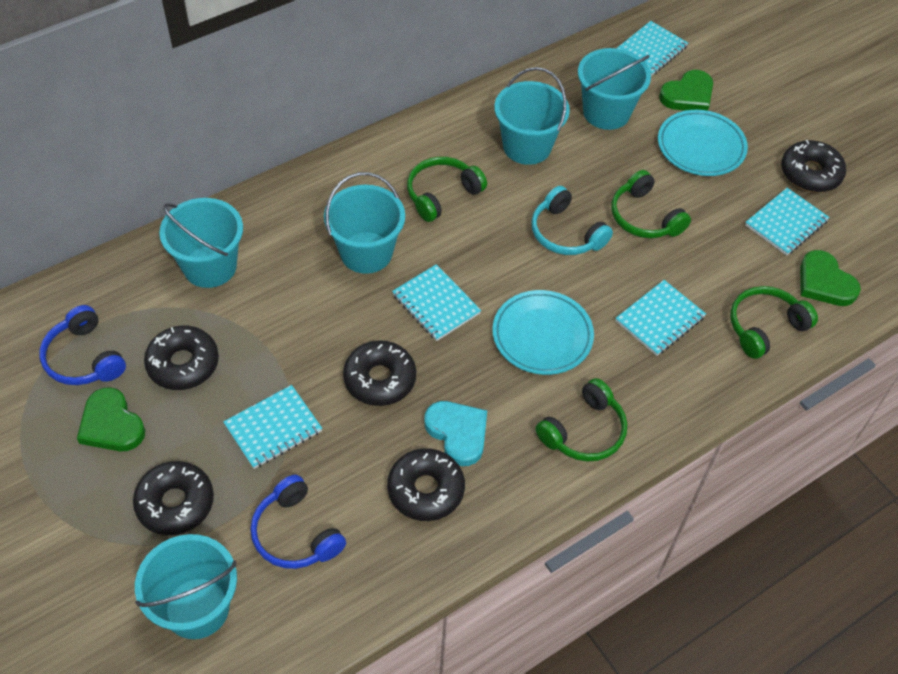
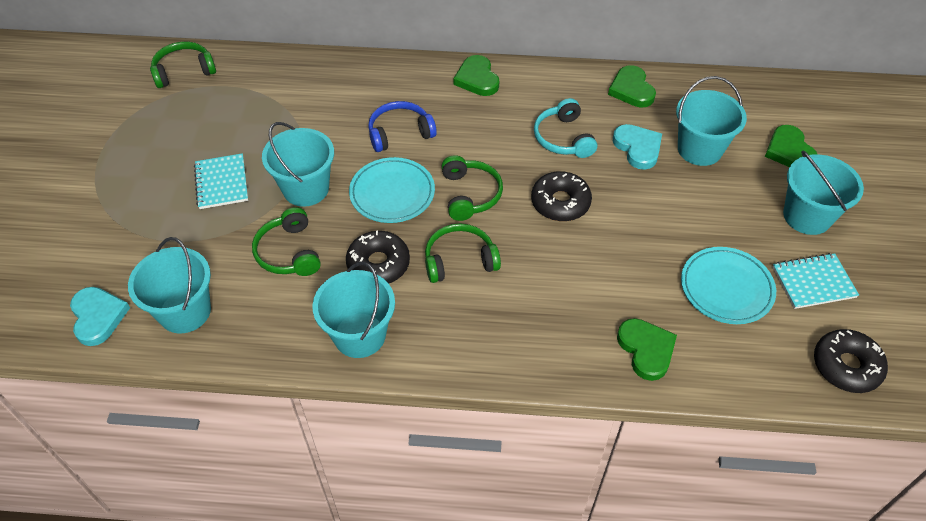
black donut: 5 -> 3
blue headphones: 2 -> 1
green heart: 3 -> 4
turquoise heart: 1 -> 2
turquoise notebook: 5 -> 2

